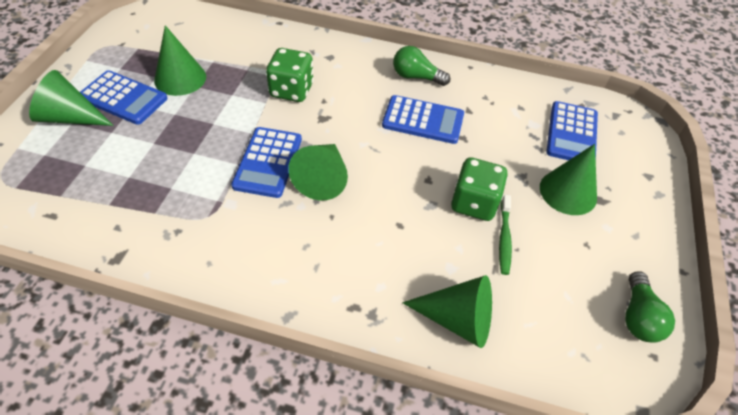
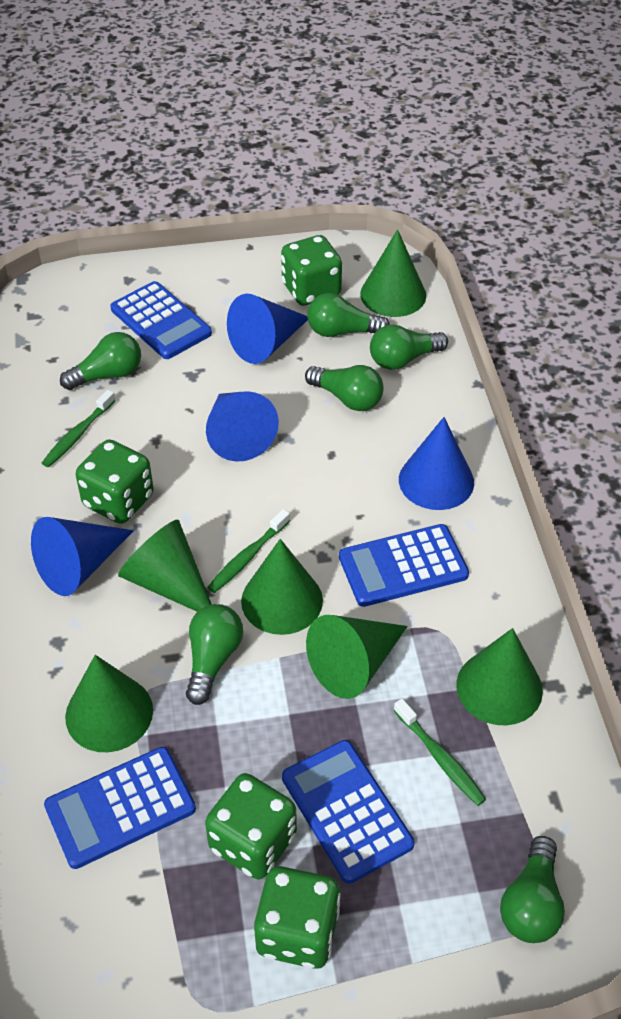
blue cone: 0 -> 4
green cone: 5 -> 6
green dice: 2 -> 4
green light bulb: 2 -> 6
green toothbrush: 1 -> 3

